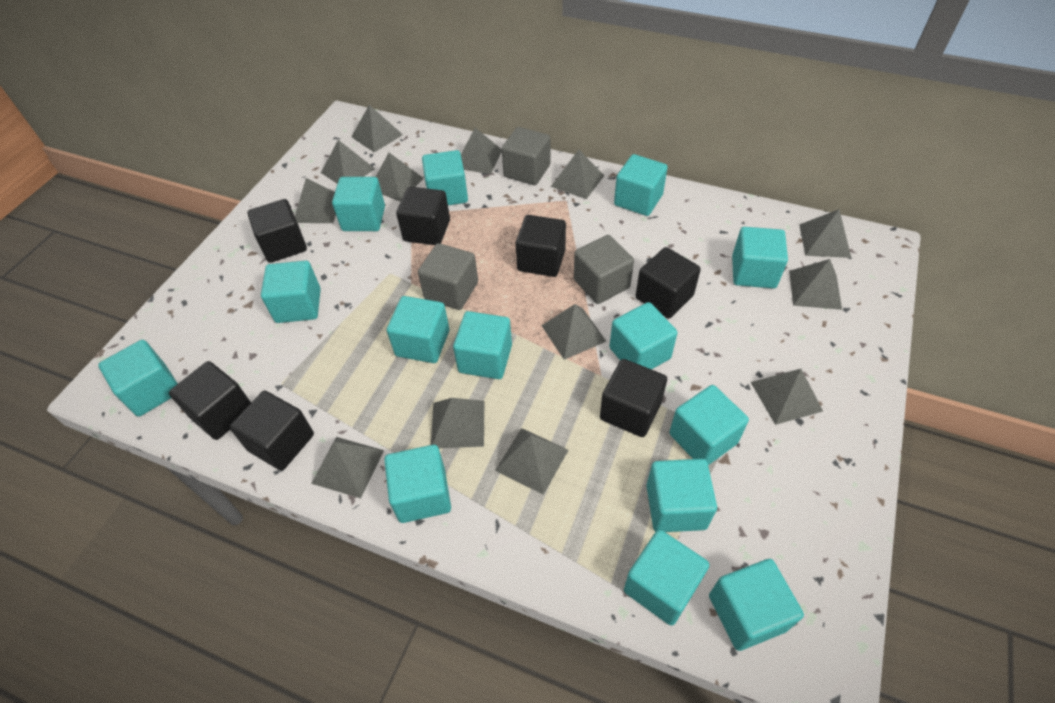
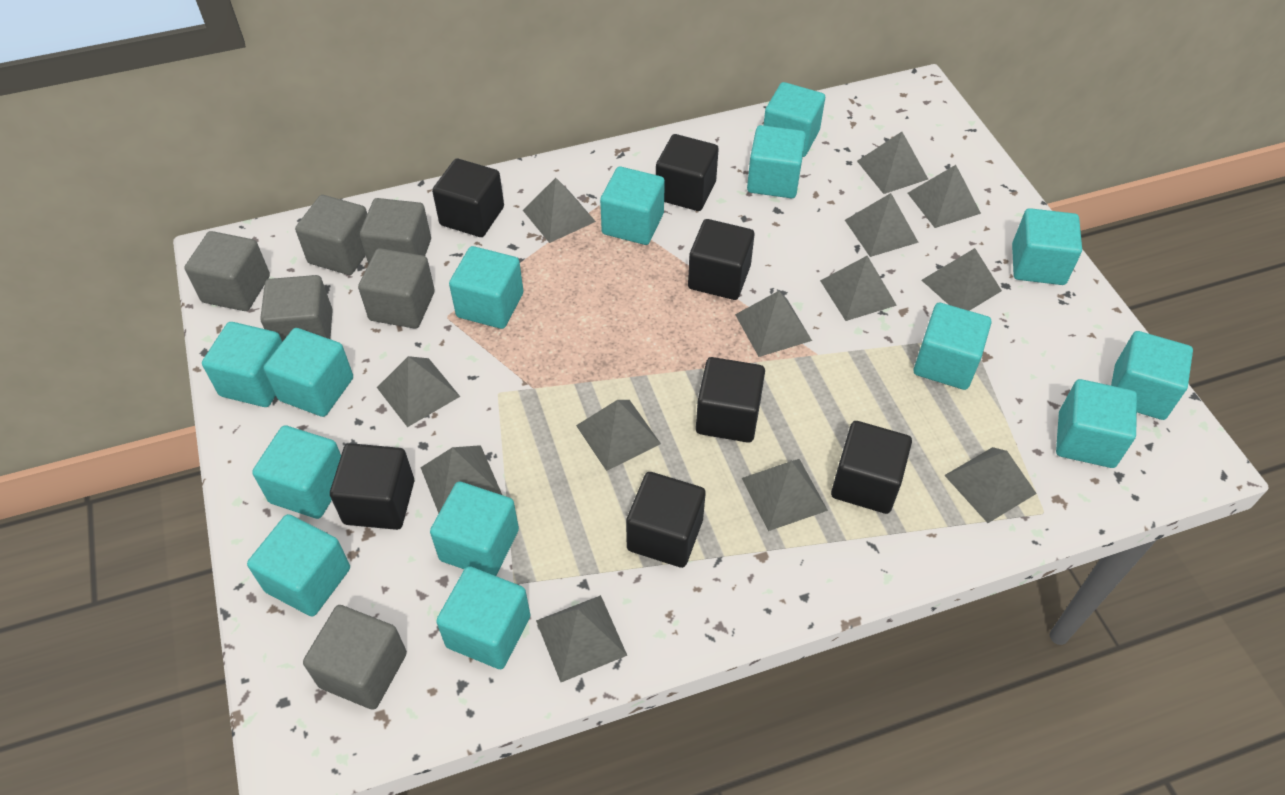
grey cube: 3 -> 6

